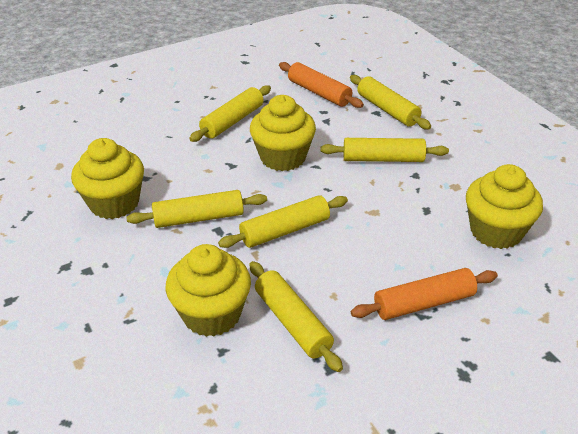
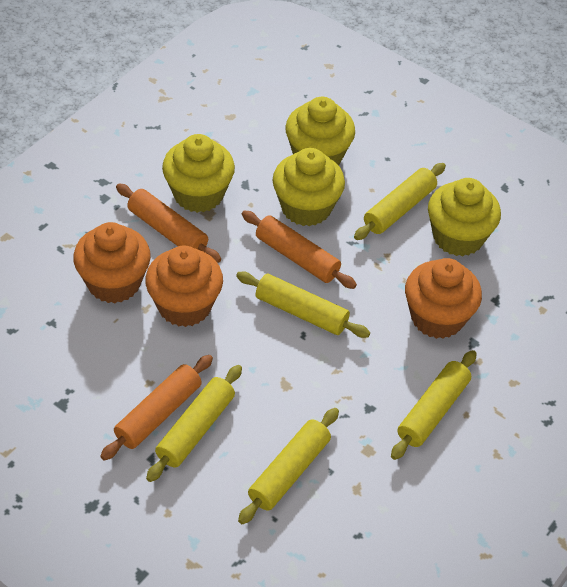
orange cupcake: 0 -> 3
orange rolling pin: 2 -> 3
yellow rolling pin: 6 -> 5

